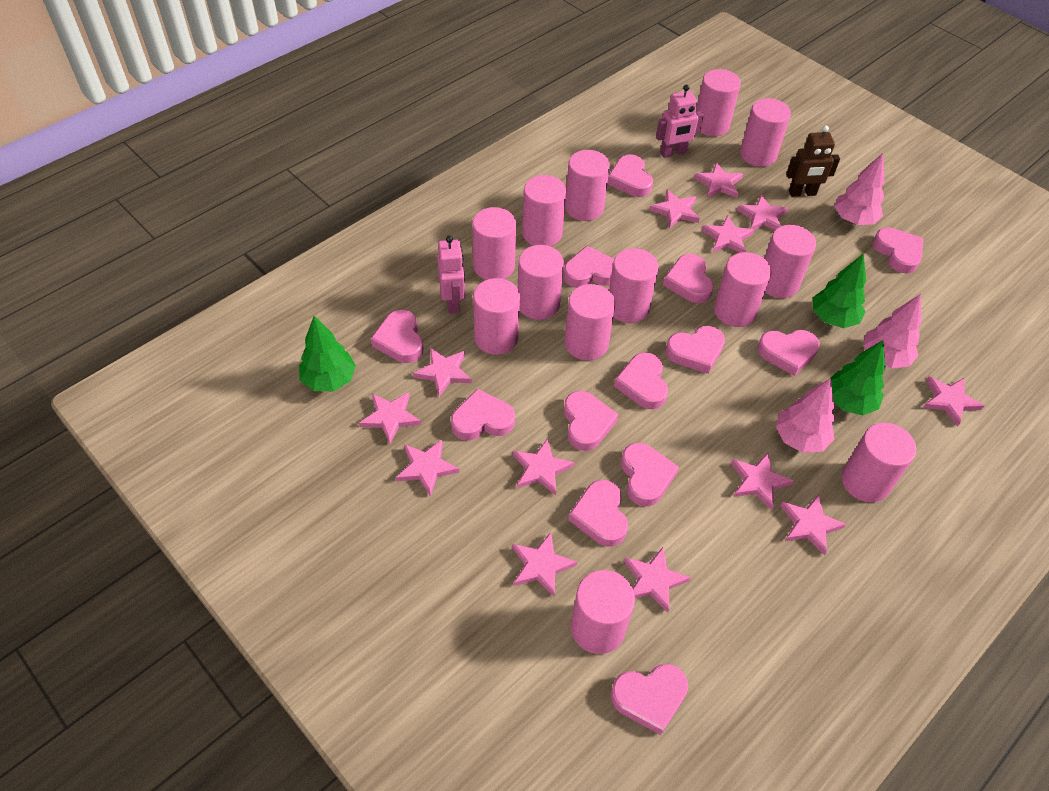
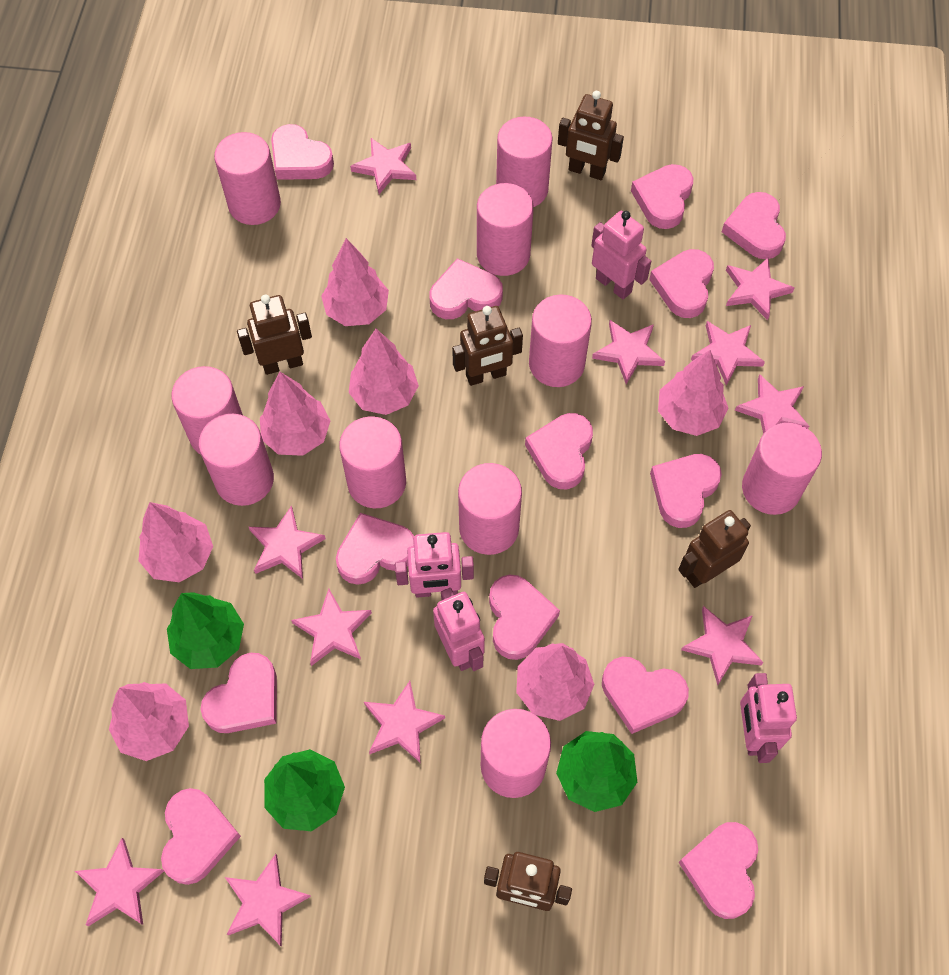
brown robot: 1 -> 5
pink cylinder: 13 -> 10
pink robot: 2 -> 4
pink star: 13 -> 11
pink tree: 3 -> 7

